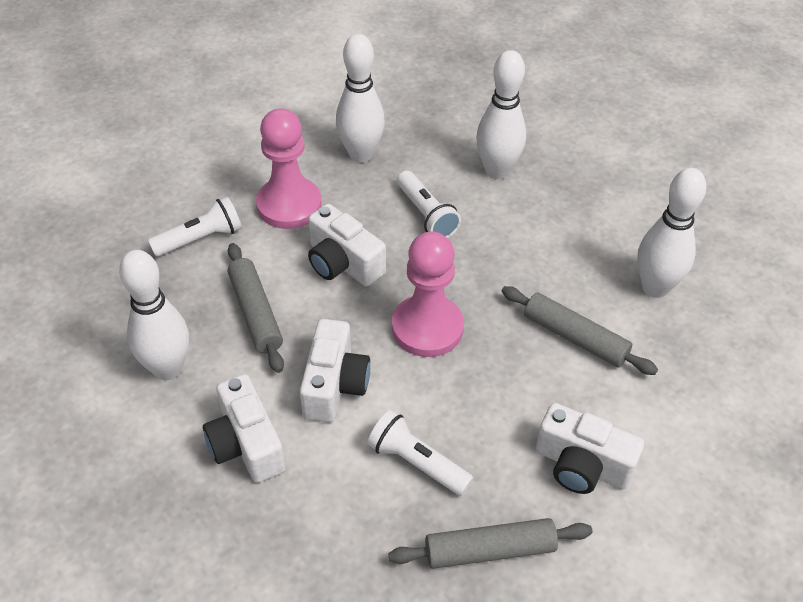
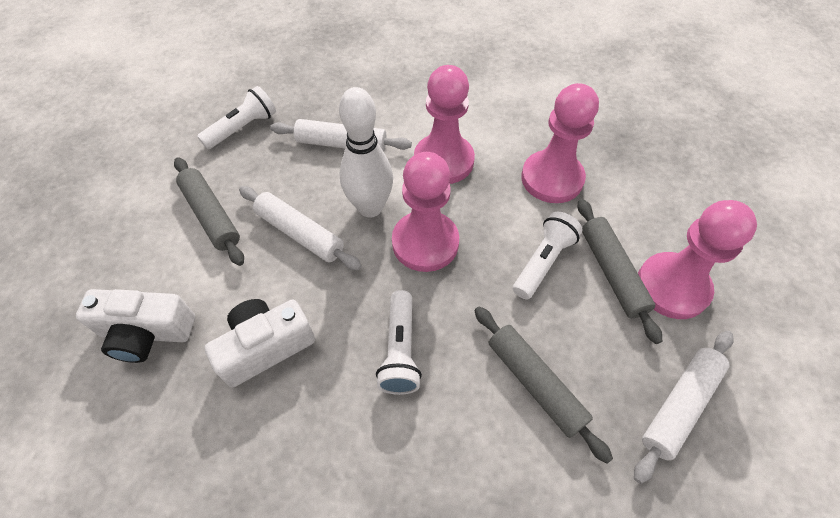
pink pawn: 2 -> 4
white bowling pin: 4 -> 1
white camera: 4 -> 2
white rolling pin: 0 -> 3

